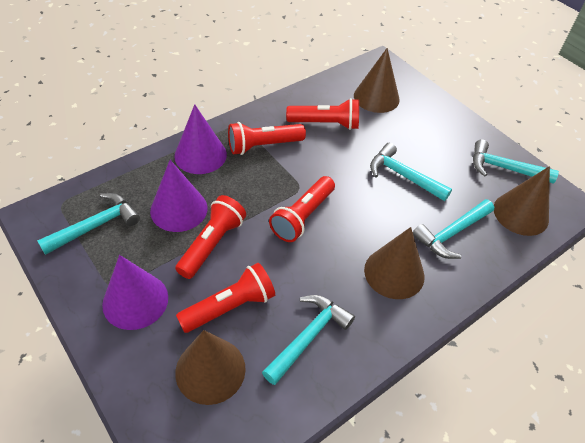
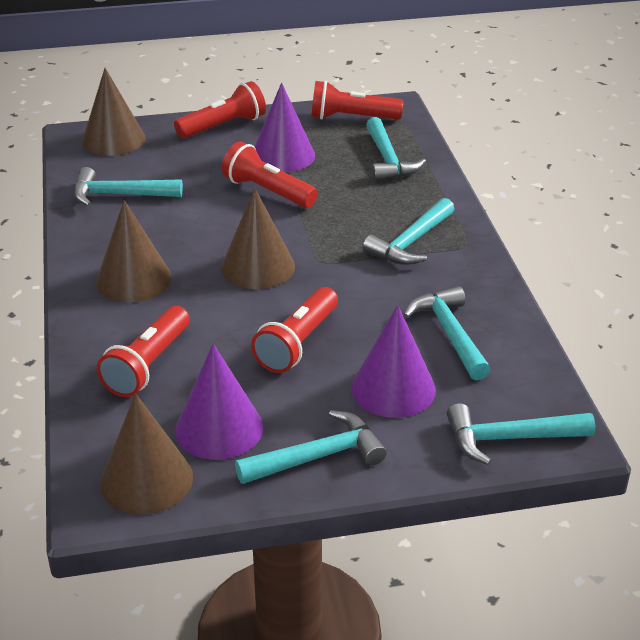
turquoise hammer: 5 -> 6

